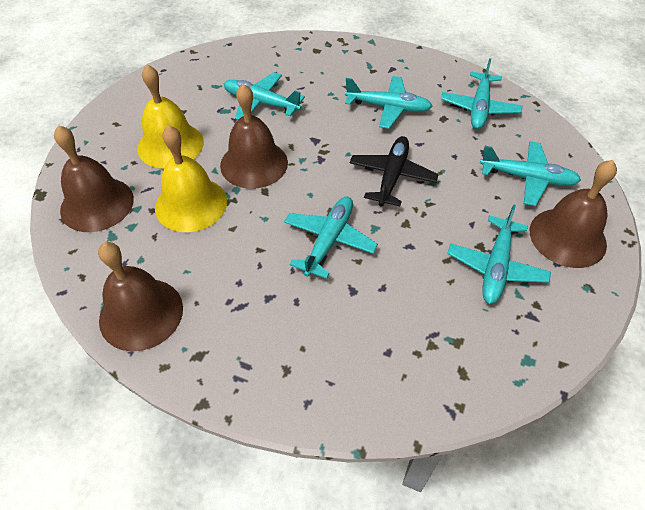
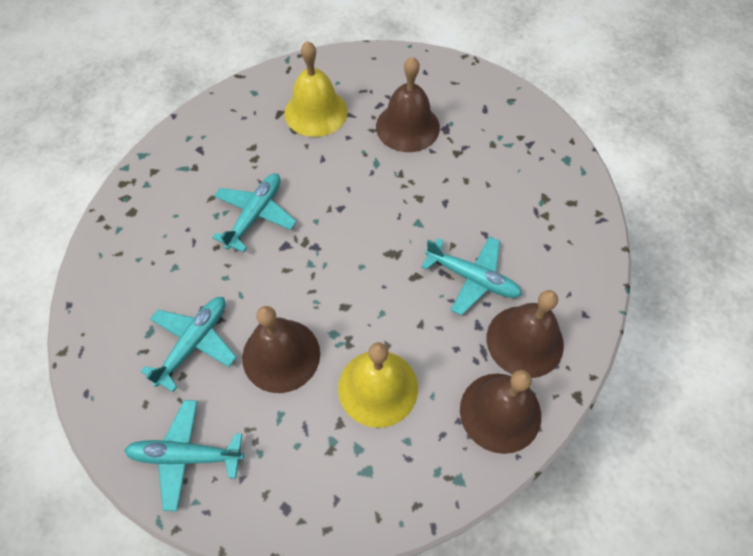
black plane: 1 -> 0
turquoise plane: 6 -> 4

